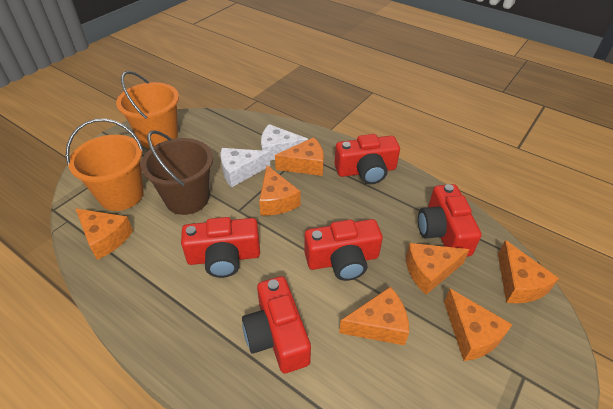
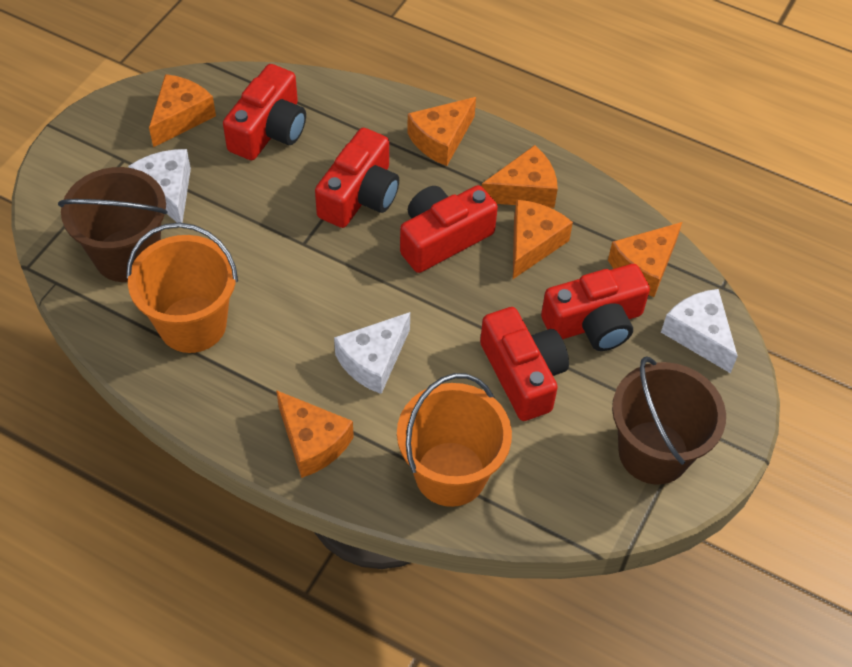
brown bucket: 1 -> 2
orange cheese: 7 -> 6
white cheese: 2 -> 3

